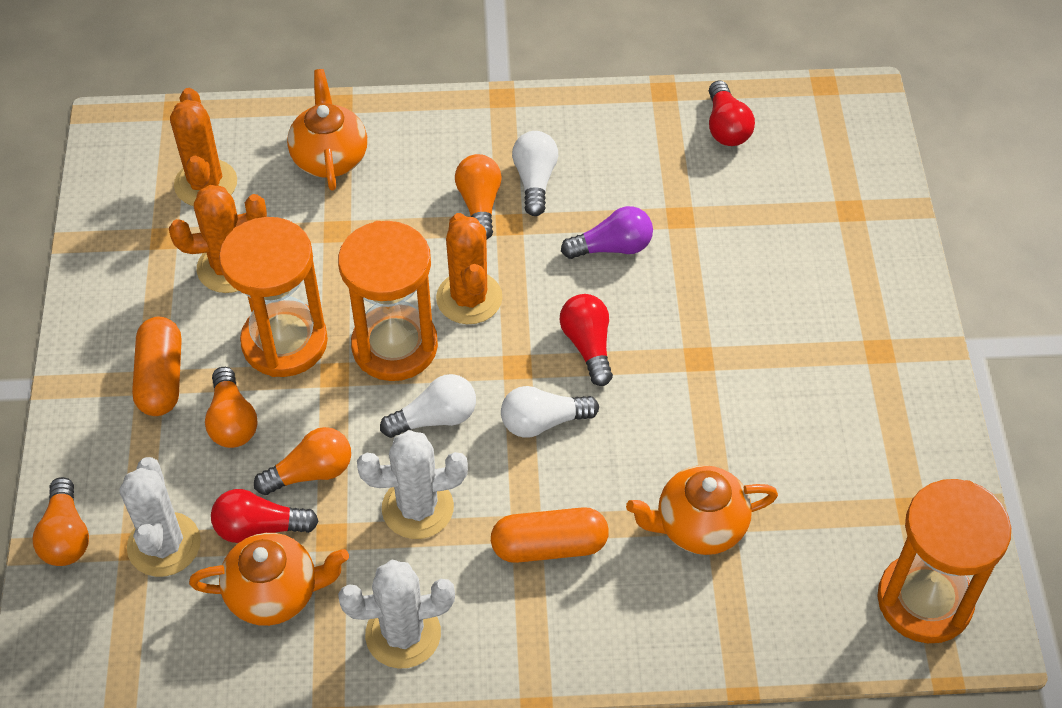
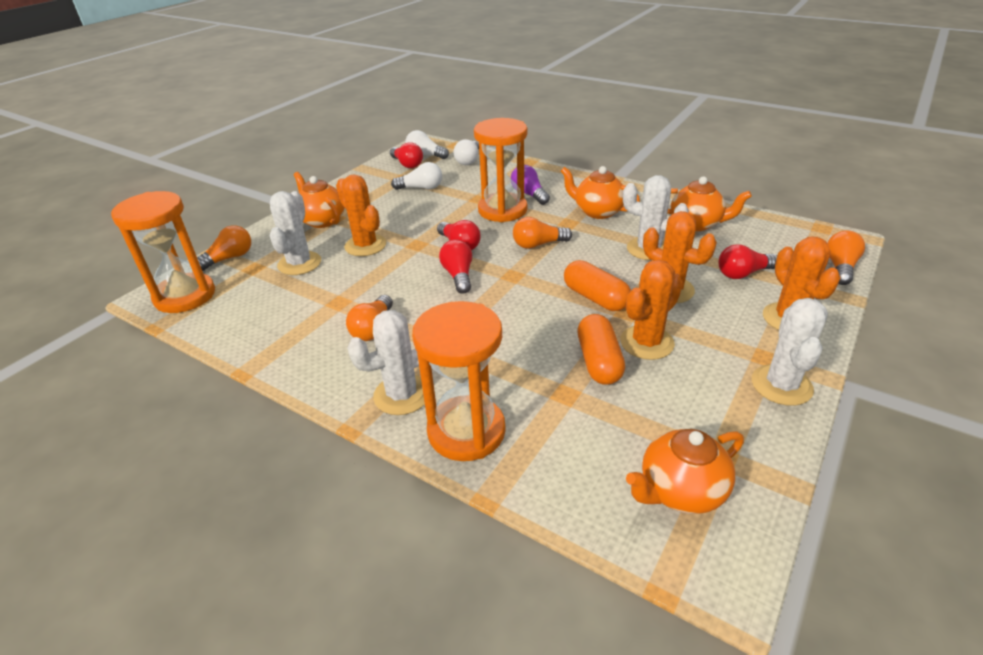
orange cactus: 3 -> 4
orange teapot: 3 -> 4
red light bulb: 3 -> 4
white cactus: 3 -> 4

